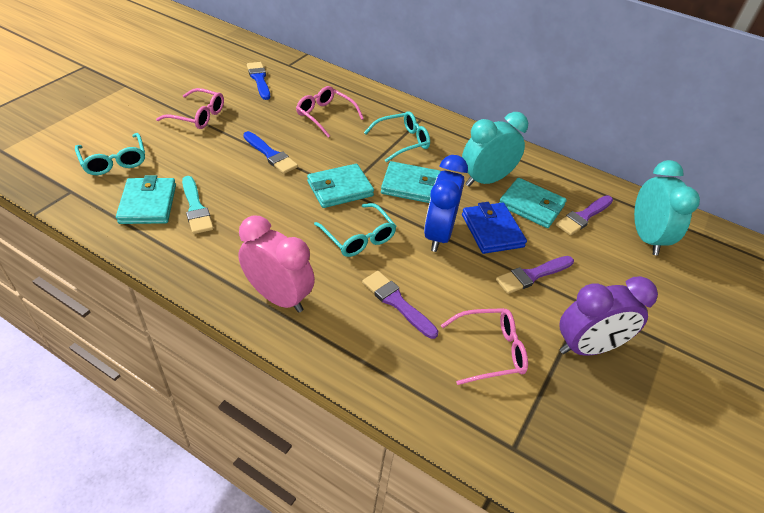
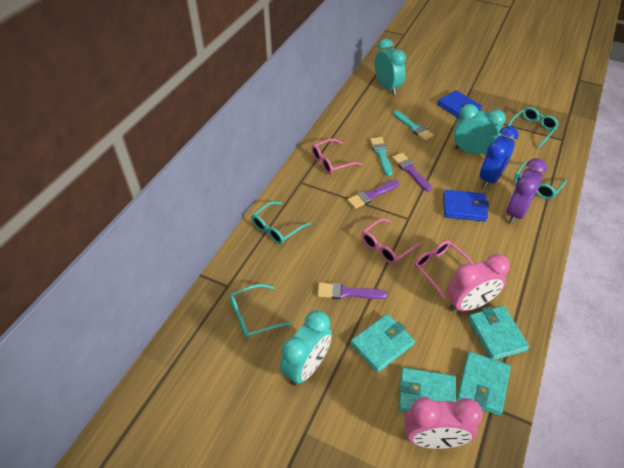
blue brush: 2 -> 0
blue wallet: 1 -> 2
pink clock: 1 -> 2
turquoise brush: 1 -> 2
turquoise clock: 2 -> 3
turquoise glasses: 3 -> 4

